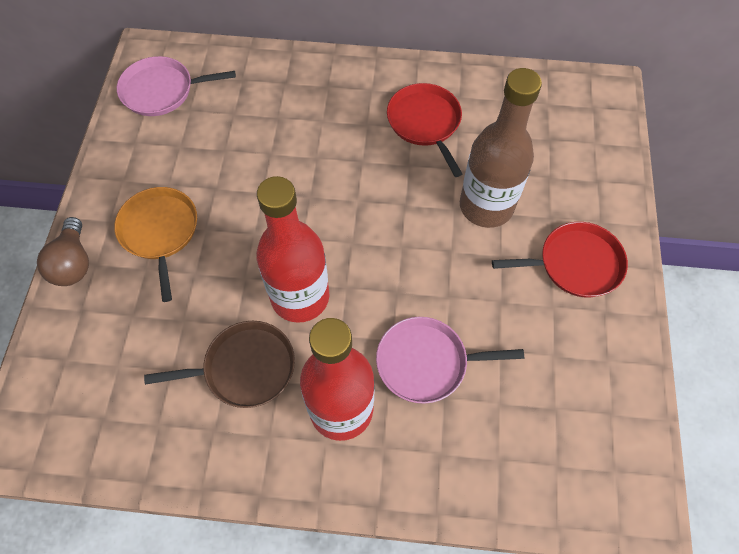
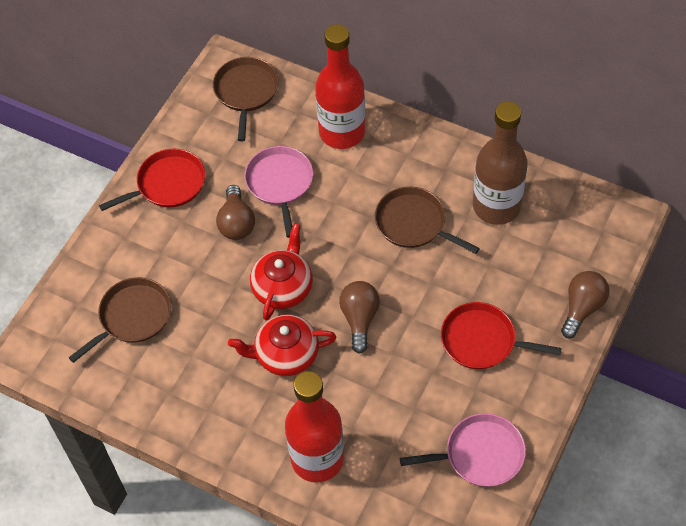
brown light bulb: 1 -> 3
brown pan: 1 -> 3
orange pan: 1 -> 0
red teapot: 0 -> 2

